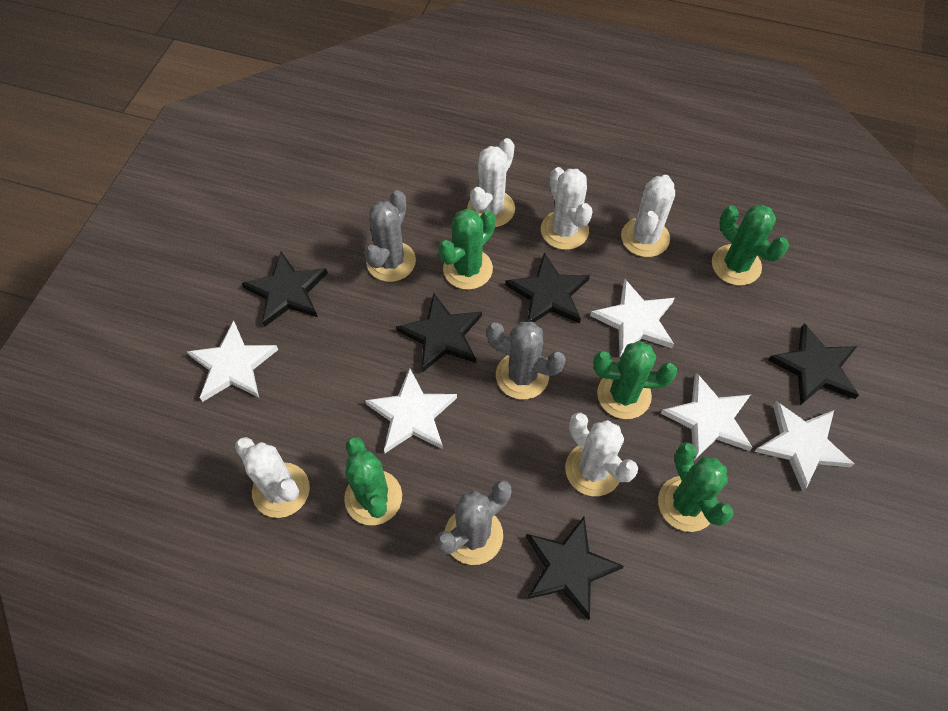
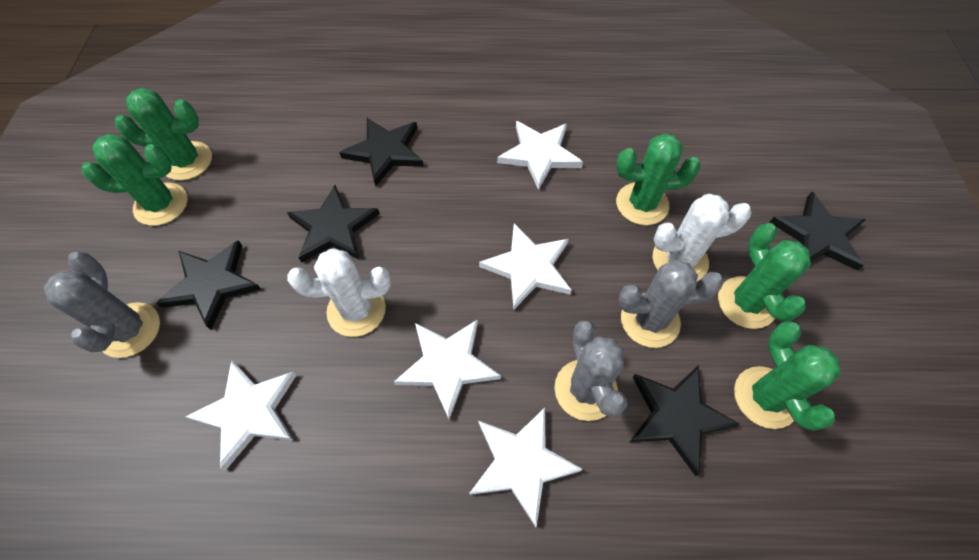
white cactus: 5 -> 2

